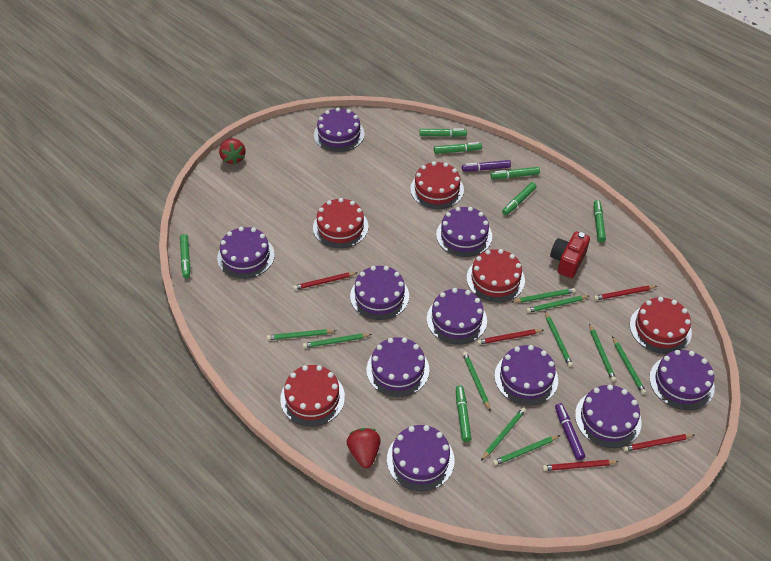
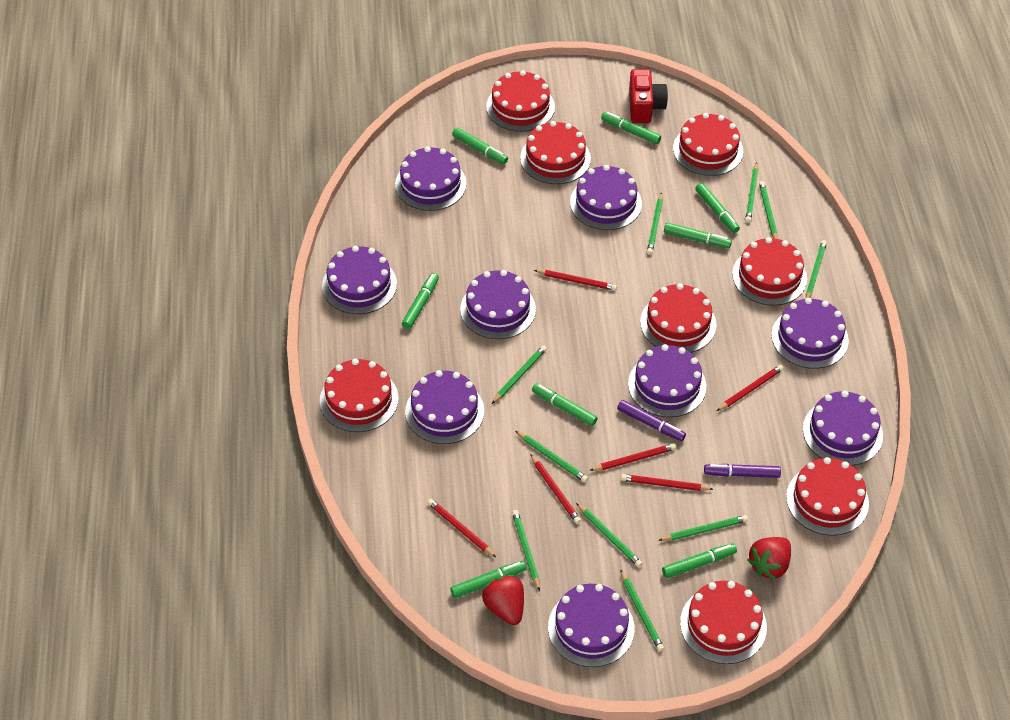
green marker: 7 -> 8
purple cake: 10 -> 9
red cake: 5 -> 8
red pencil: 5 -> 6

